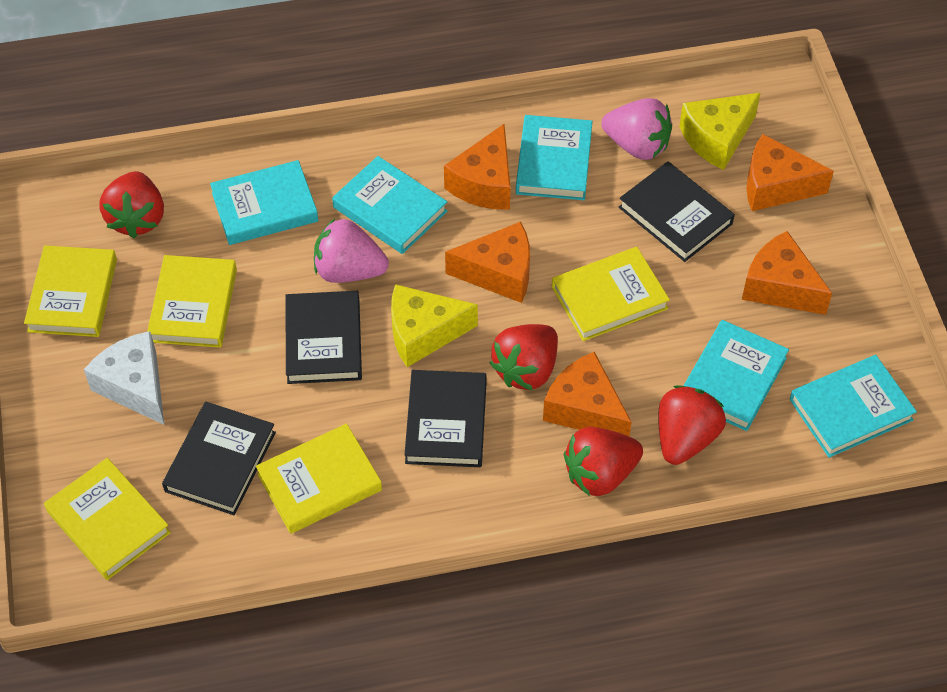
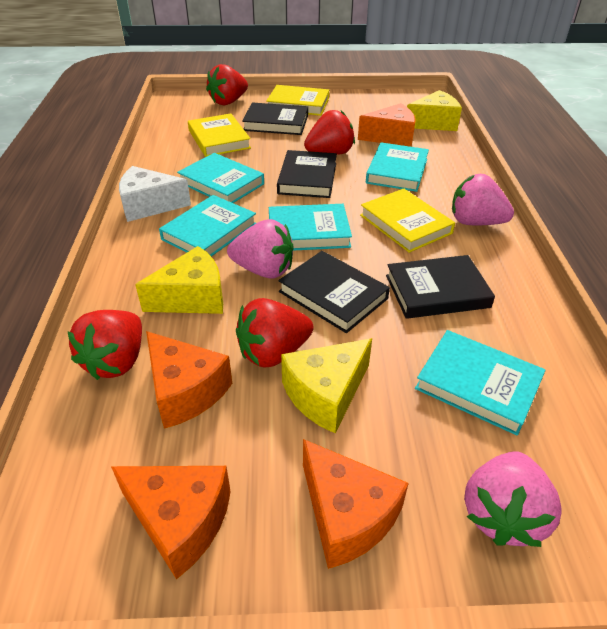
orange cheese: 5 -> 4
pink strawberry: 2 -> 3
yellow book: 5 -> 3
yellow cheese: 2 -> 3

